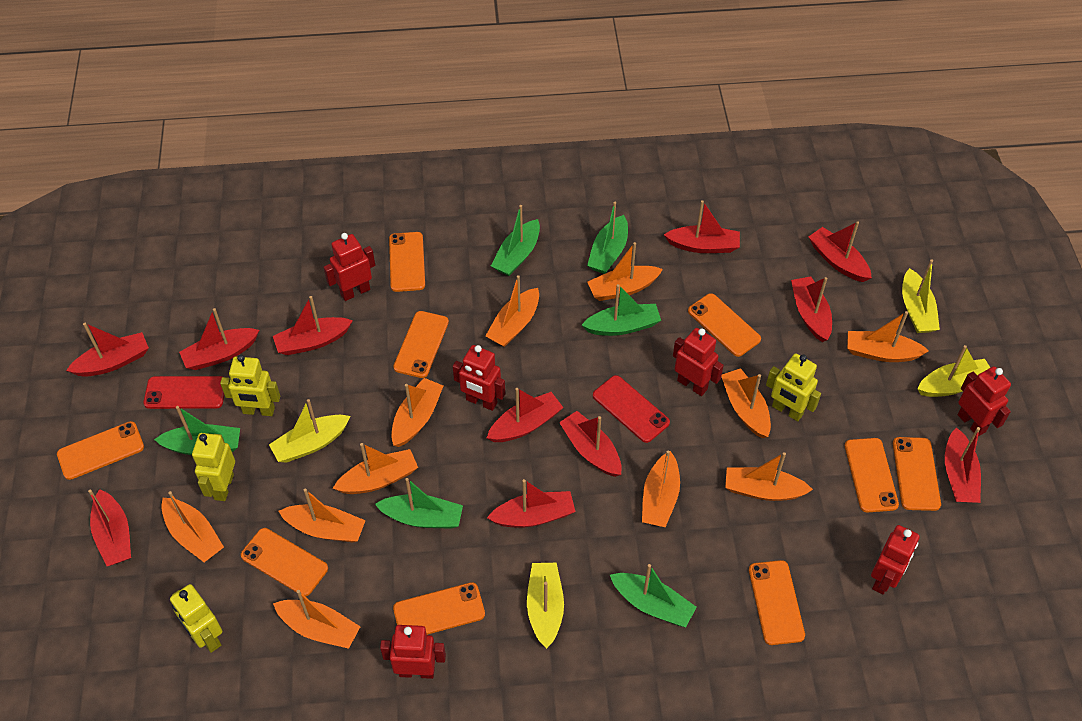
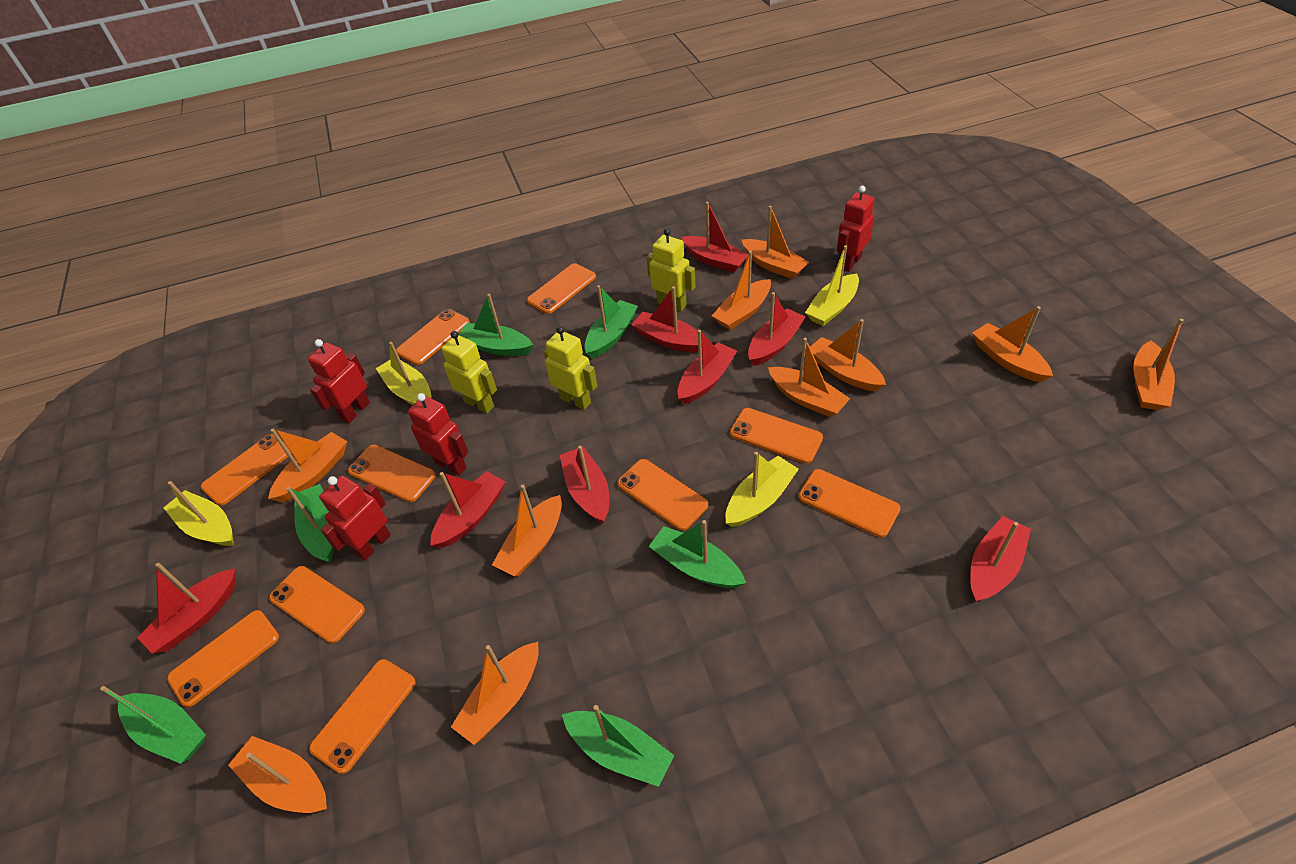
orange boat: 11 -> 10
orange phone: 9 -> 10
red boat: 11 -> 8
red phone: 2 -> 0
red robot: 6 -> 4
yellow robot: 4 -> 3

